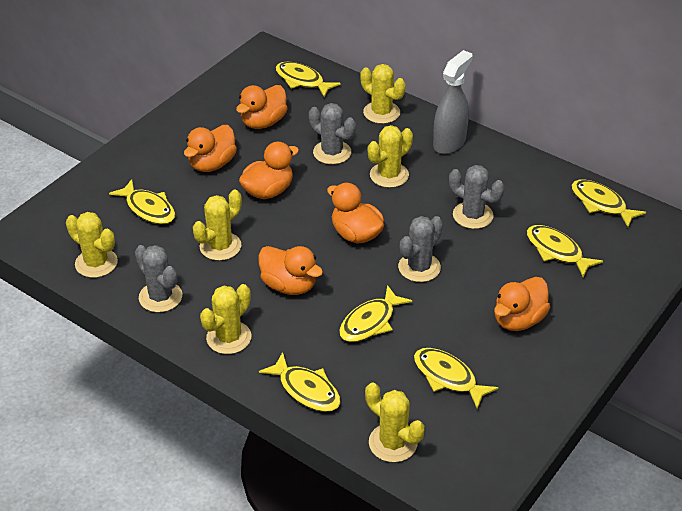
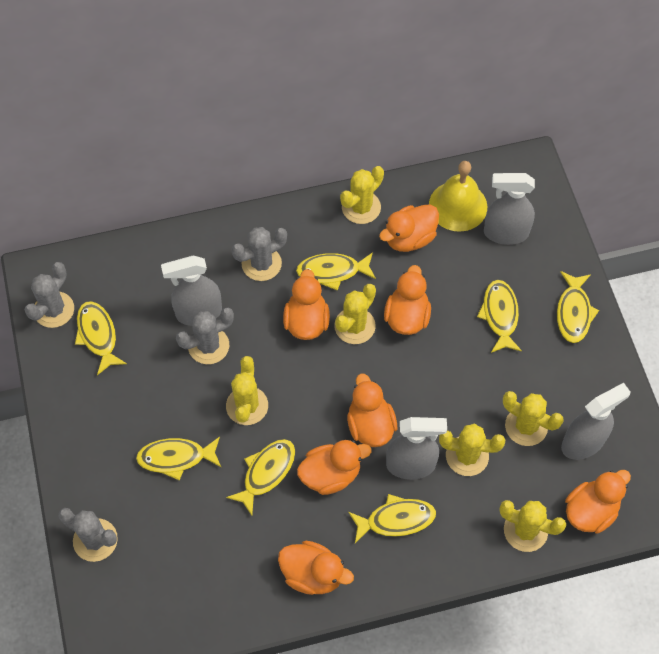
grey spray bottle: 1 -> 4
orange duck: 6 -> 7
yellow bell: 0 -> 1

